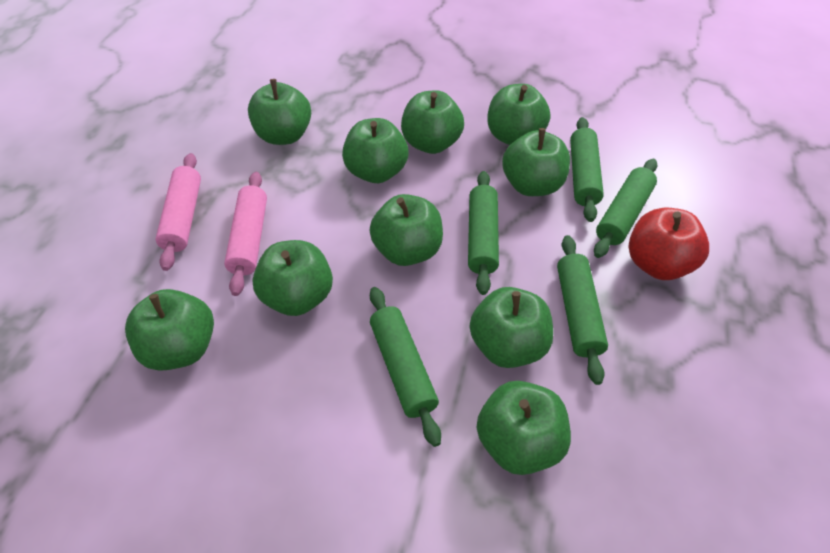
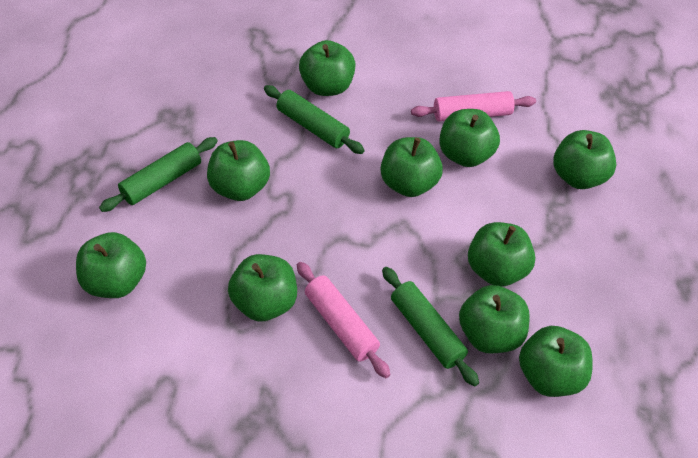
green rolling pin: 5 -> 3
red apple: 1 -> 0

